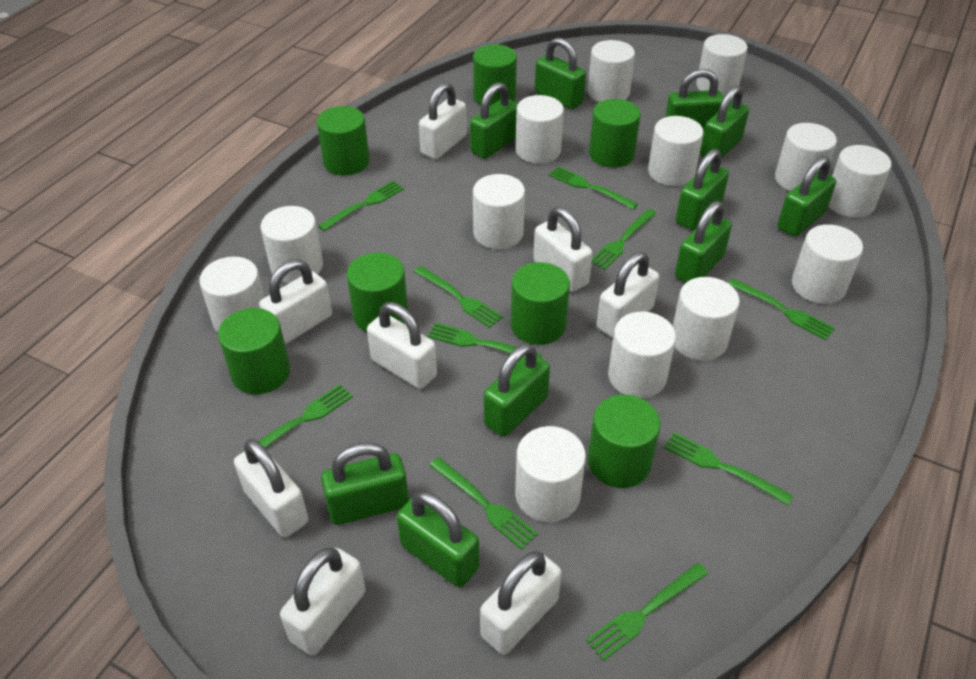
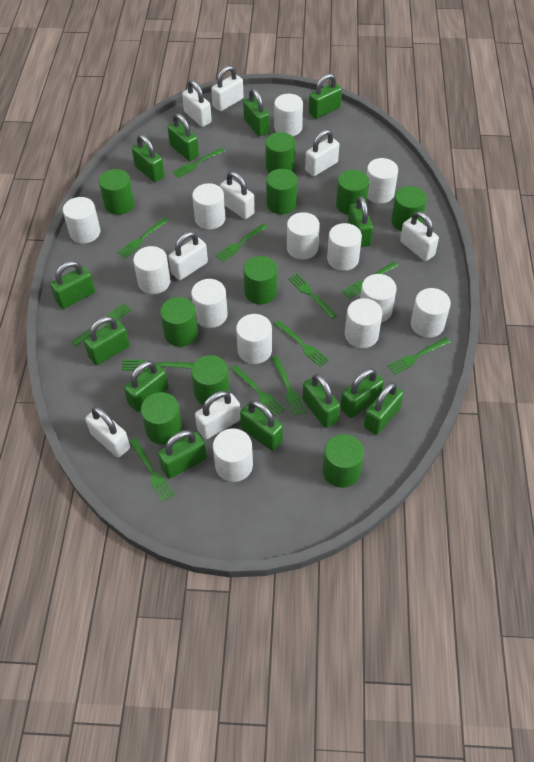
green cylinder: 7 -> 10
green fork: 10 -> 12
green padlock: 10 -> 13

